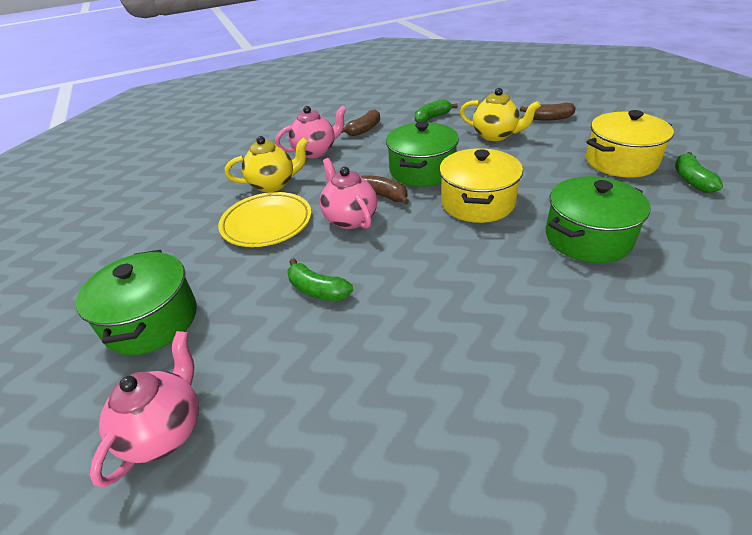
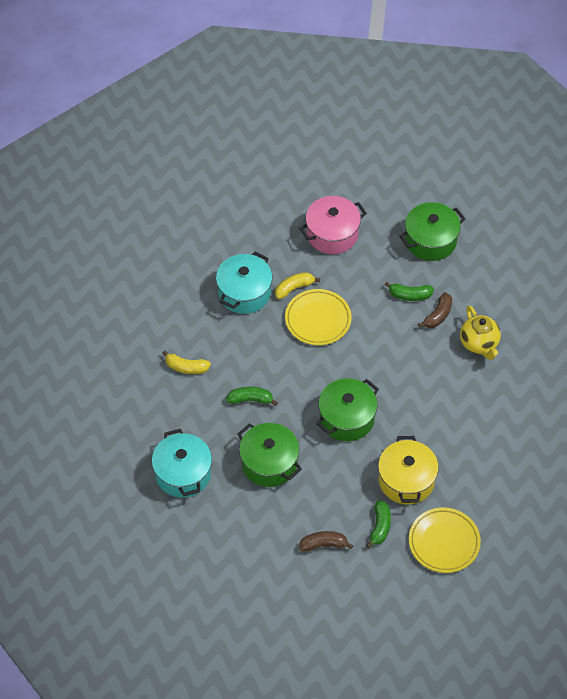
brown banana: 3 -> 2
pink pot: 0 -> 1
pink teapot: 3 -> 0
turquoise pot: 0 -> 2
yellow banana: 0 -> 2
yellow plate: 1 -> 2
yellow pot: 2 -> 1
yellow teapot: 2 -> 1

